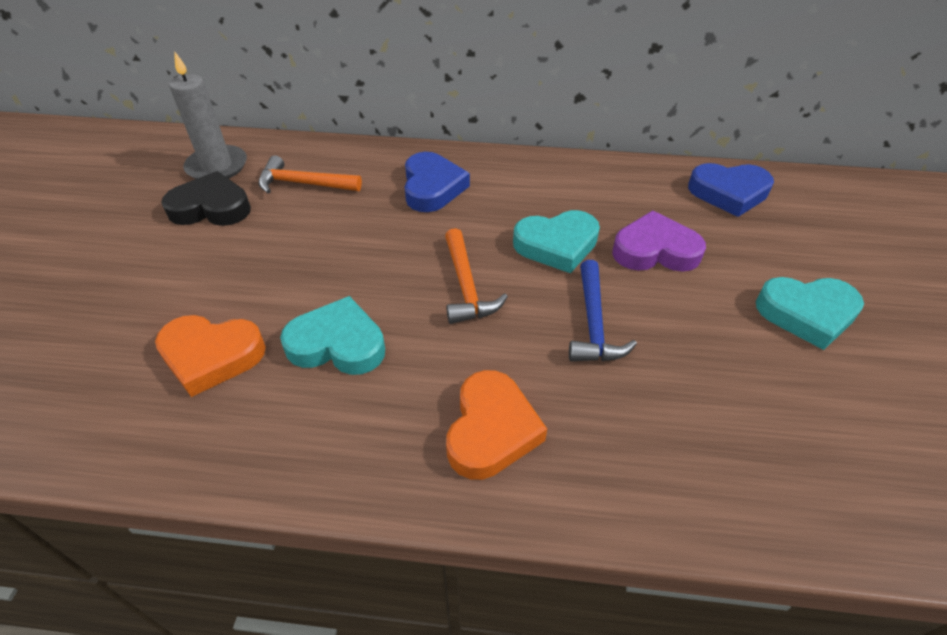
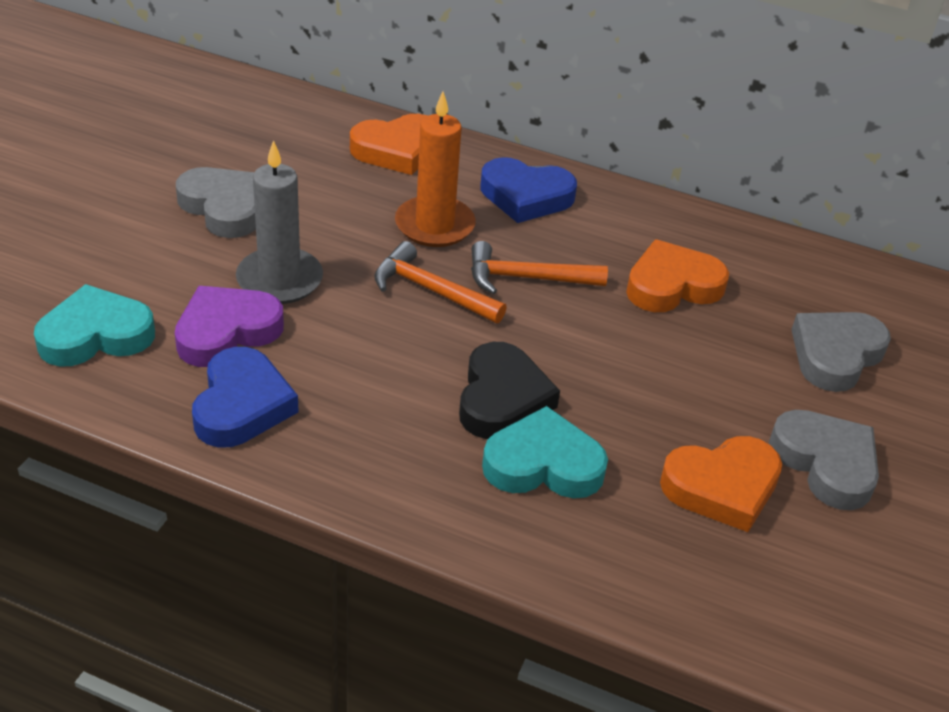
blue hammer: 1 -> 0
grey heart: 0 -> 3
orange candle: 0 -> 1
orange heart: 2 -> 3
turquoise heart: 3 -> 2

